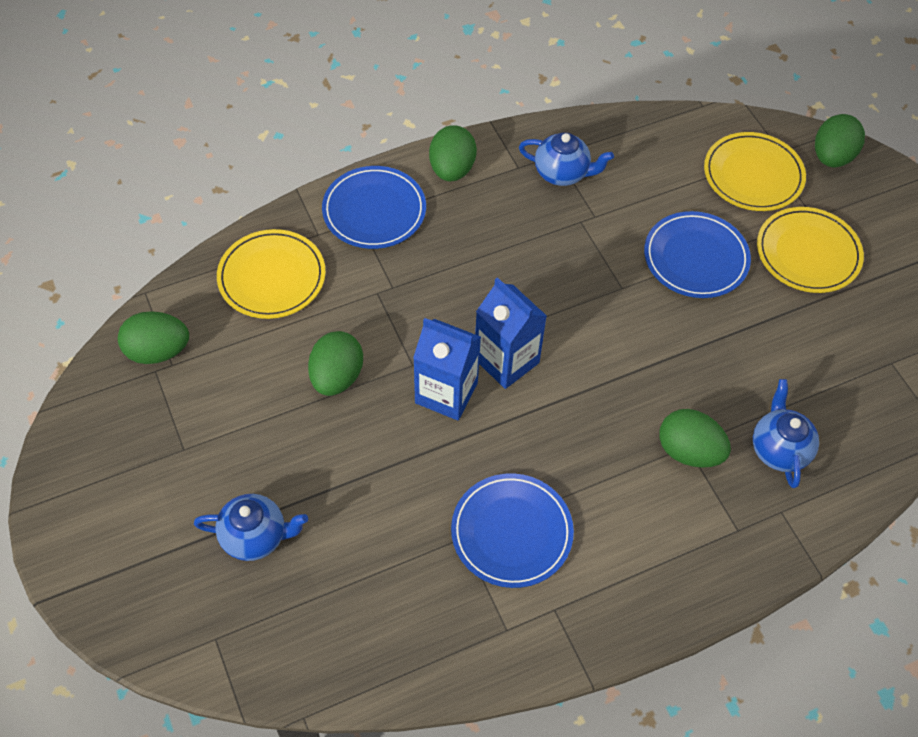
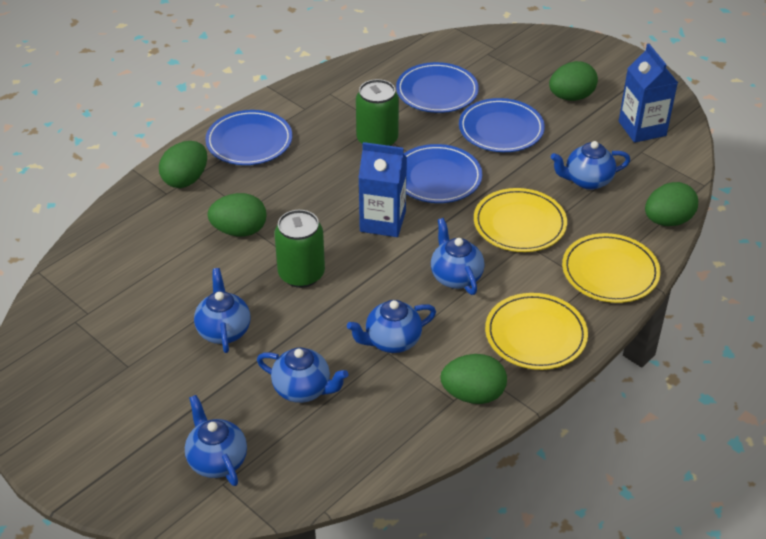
blue plate: 3 -> 4
blue teapot: 3 -> 6
green can: 0 -> 2

